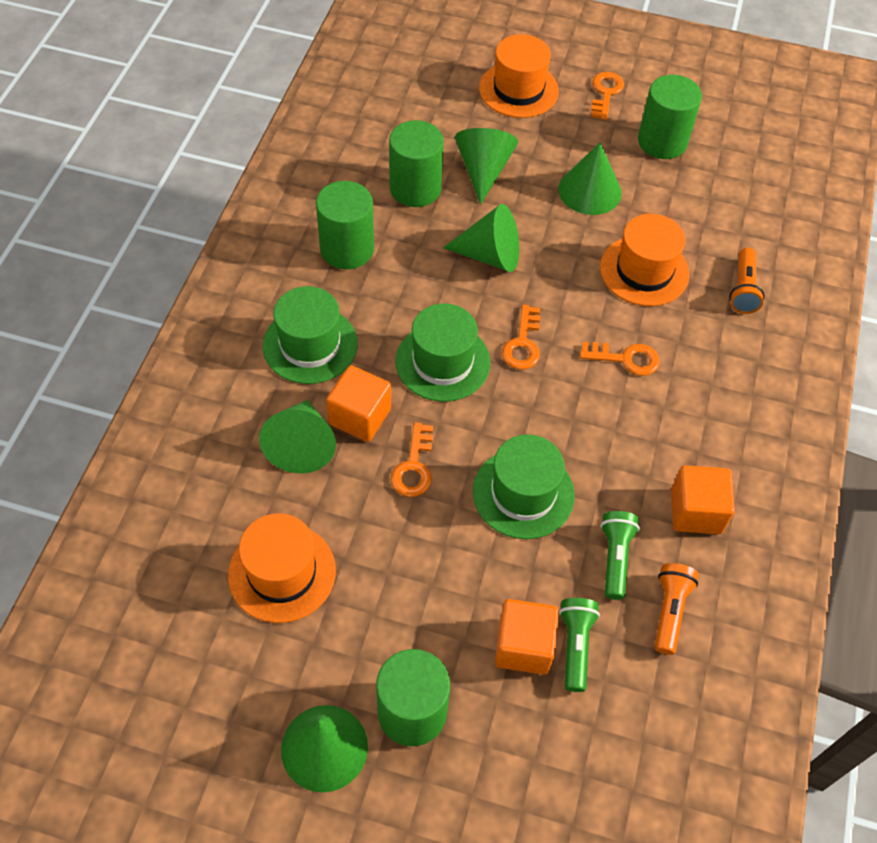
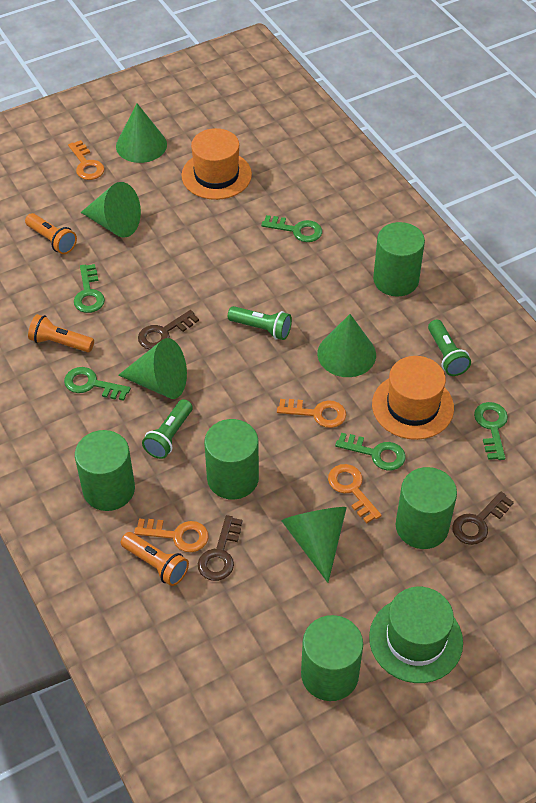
brown key: 0 -> 3
green cylinder: 4 -> 5
green flashlight: 2 -> 3
green hat: 3 -> 1
green key: 0 -> 5
orange cube: 3 -> 0
orange flashlight: 2 -> 3
orange hat: 3 -> 2

